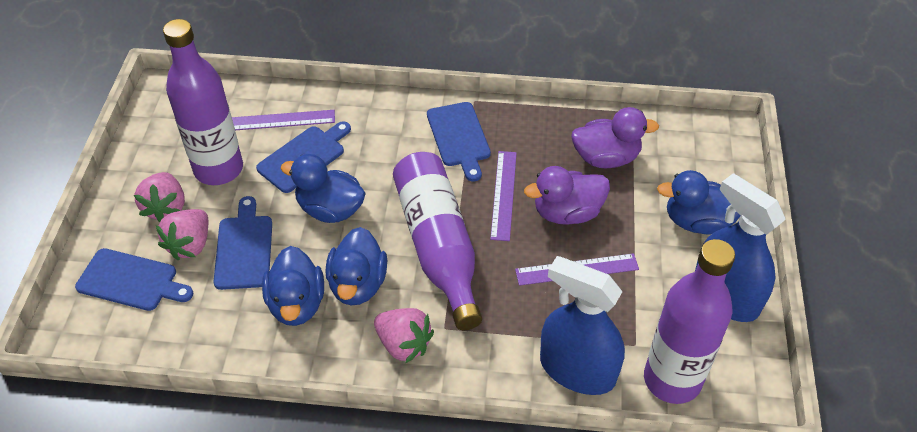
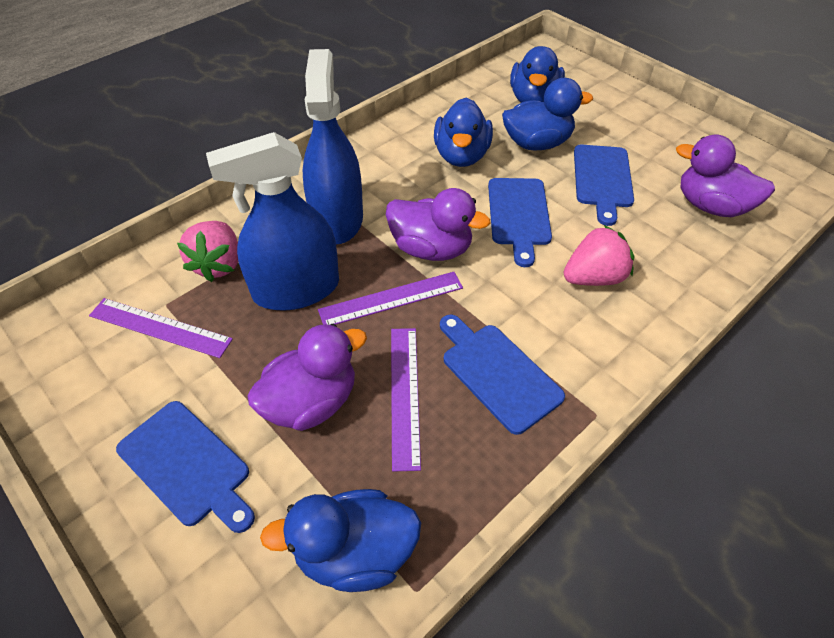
pink strawberry: 3 -> 2
purple bottle: 3 -> 0
purple duck: 2 -> 3

